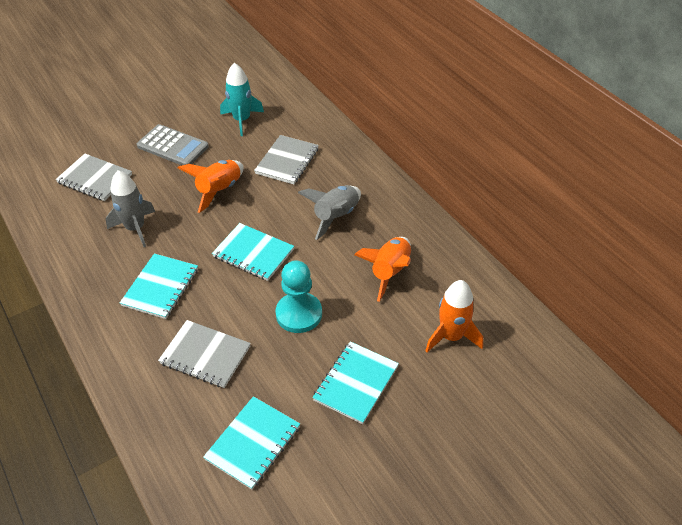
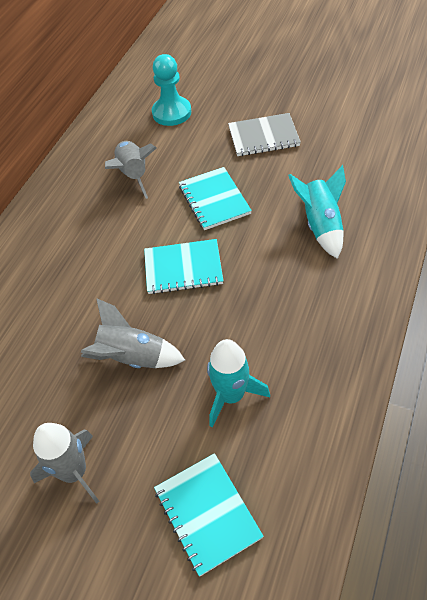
grey calculator: 1 -> 0
grey notebook: 3 -> 1
grey rocket: 2 -> 3
orange rocket: 3 -> 0
turquoise notebook: 4 -> 3
turquoise rocket: 1 -> 2

